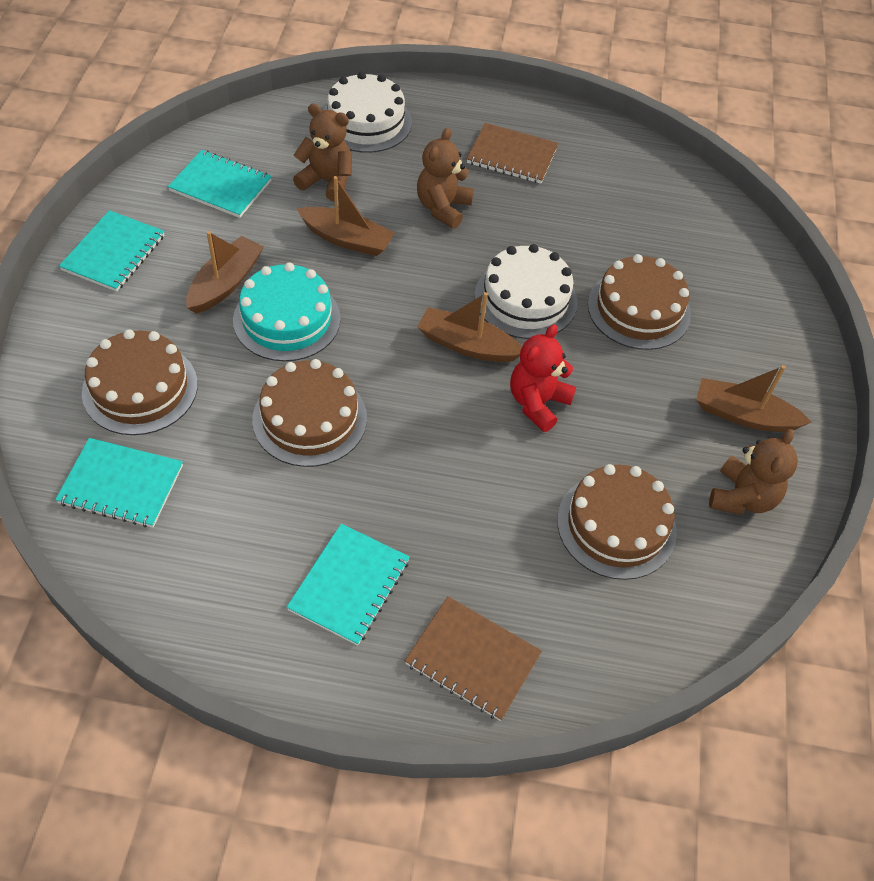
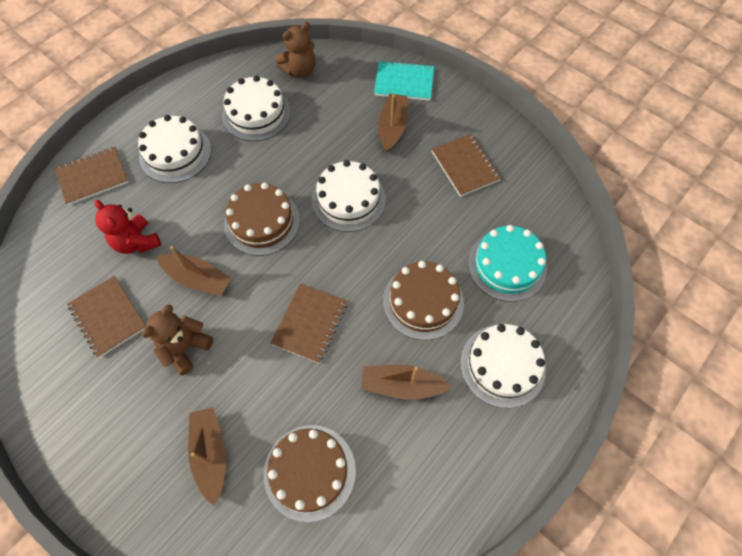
brown cake: 4 -> 3
brown notebook: 2 -> 4
brown teddy bear: 3 -> 2
turquoise notebook: 4 -> 1
white cake: 2 -> 4

